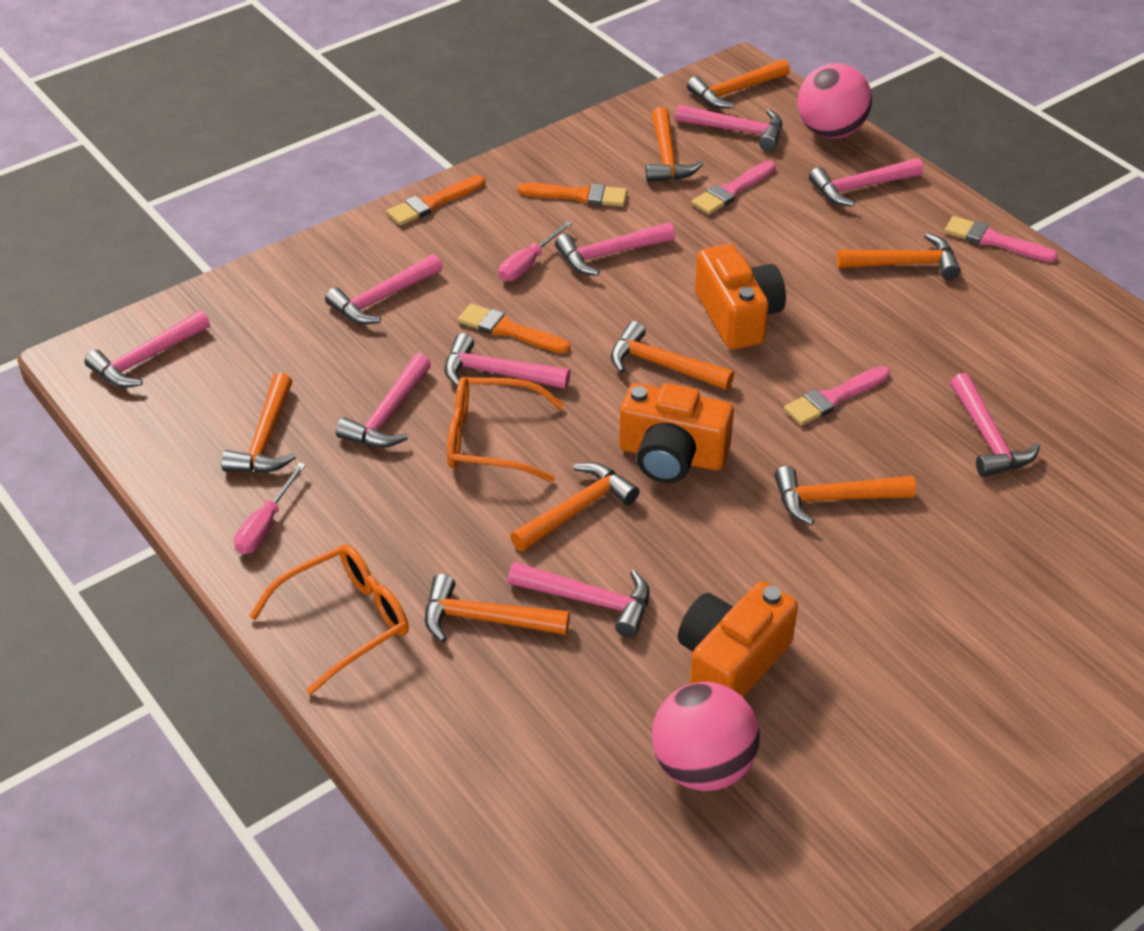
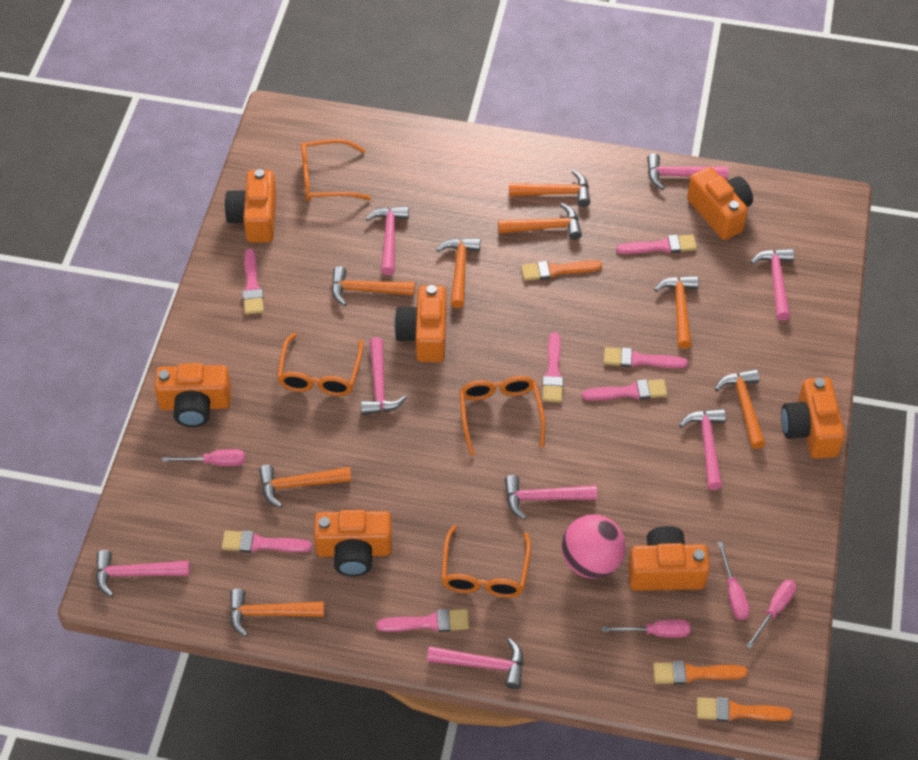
orange camera: 3 -> 7
orange glasses: 2 -> 4
pink ball: 2 -> 1
pink brush: 3 -> 7
pink hammer: 9 -> 8
pink screwdriver: 2 -> 4

